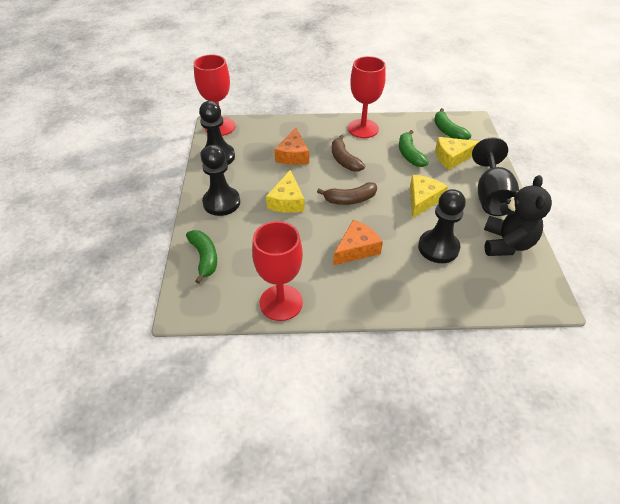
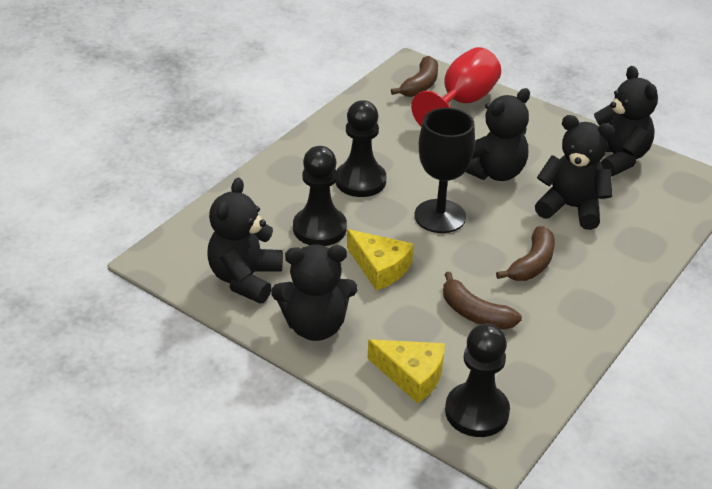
black teddy bear: 1 -> 5
brown banana: 2 -> 3
green banana: 3 -> 0
orange cheese: 2 -> 0
red goblet: 3 -> 1
yellow cheese: 3 -> 2

